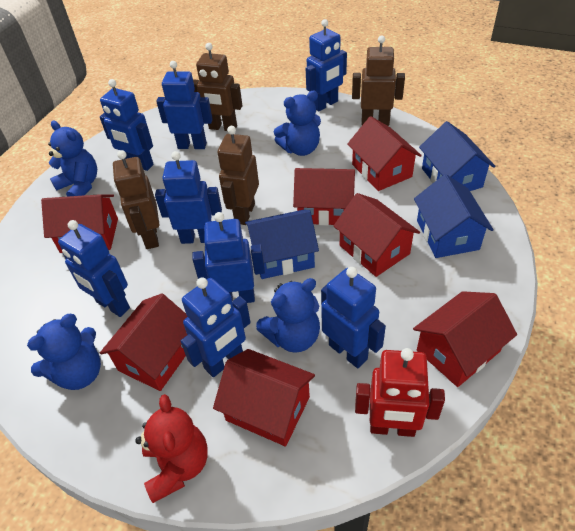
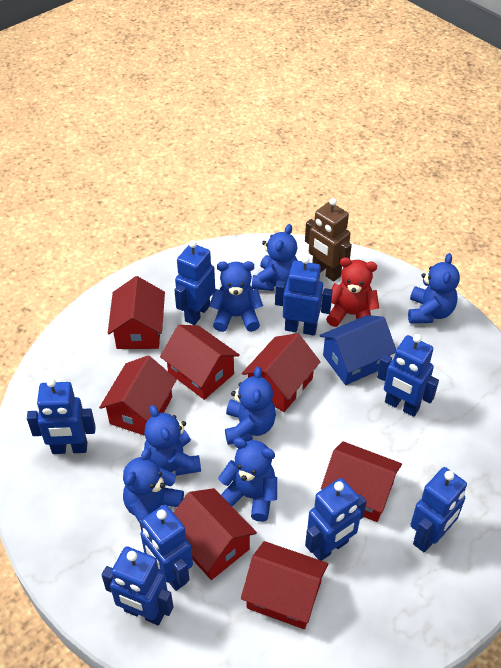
blue house: 3 -> 1
blue teddy bear: 4 -> 7
brown robot: 4 -> 1
red robot: 1 -> 0

